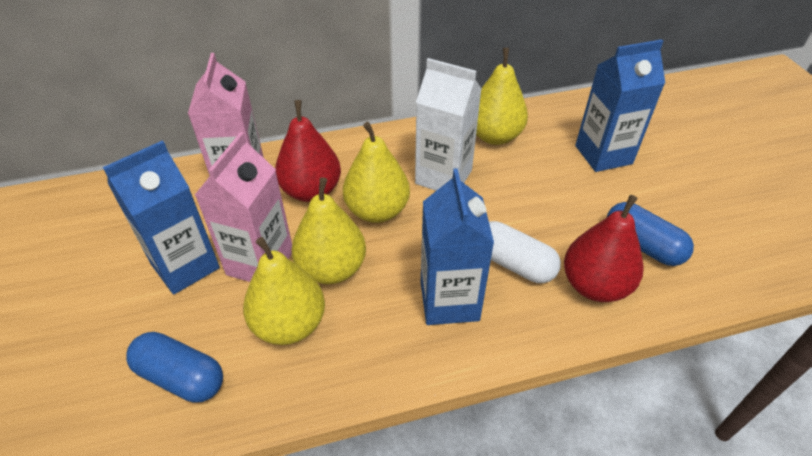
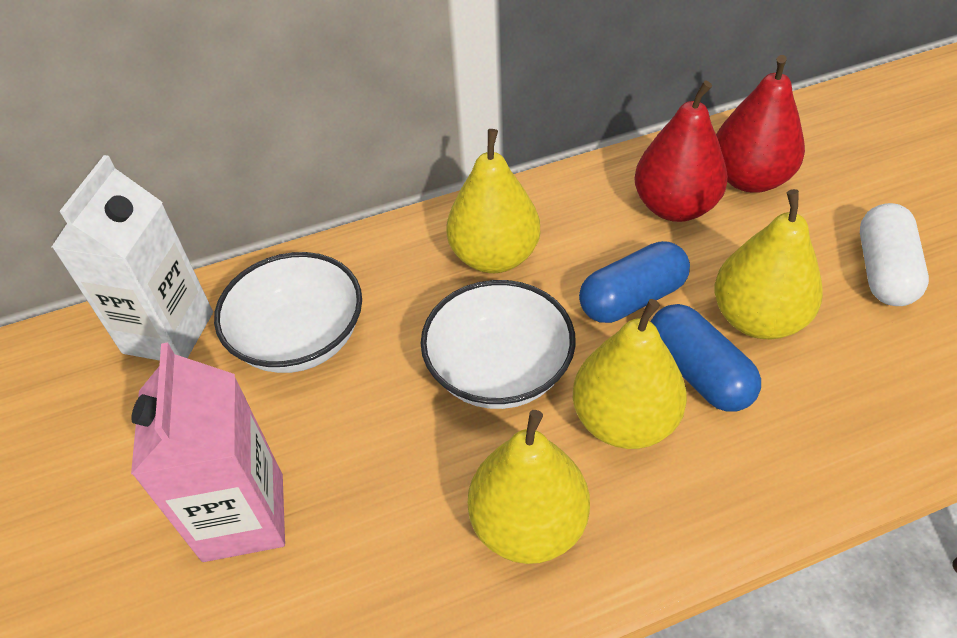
blue carton: 3 -> 0
pink carton: 2 -> 1
white bowl: 0 -> 2

